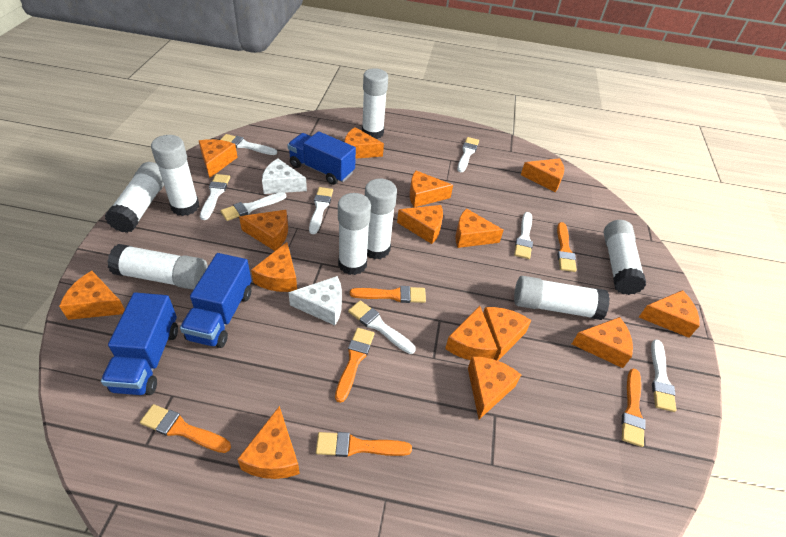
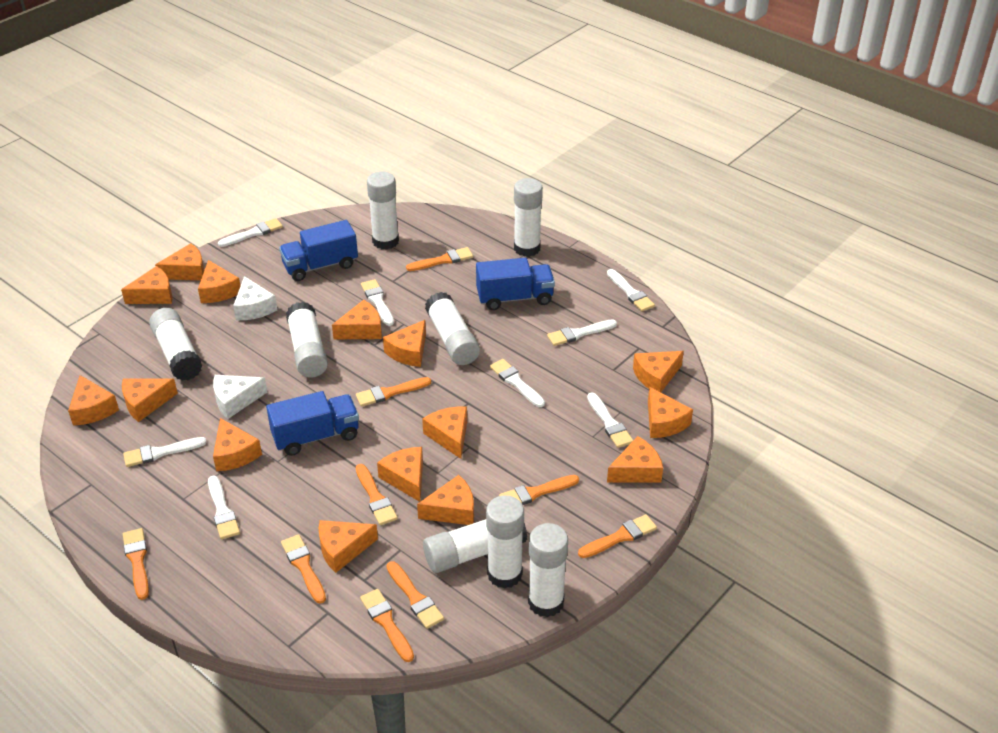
orange brush: 6 -> 9

